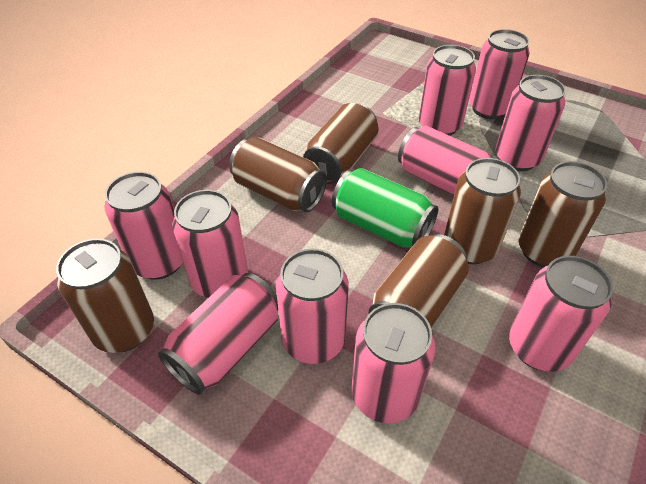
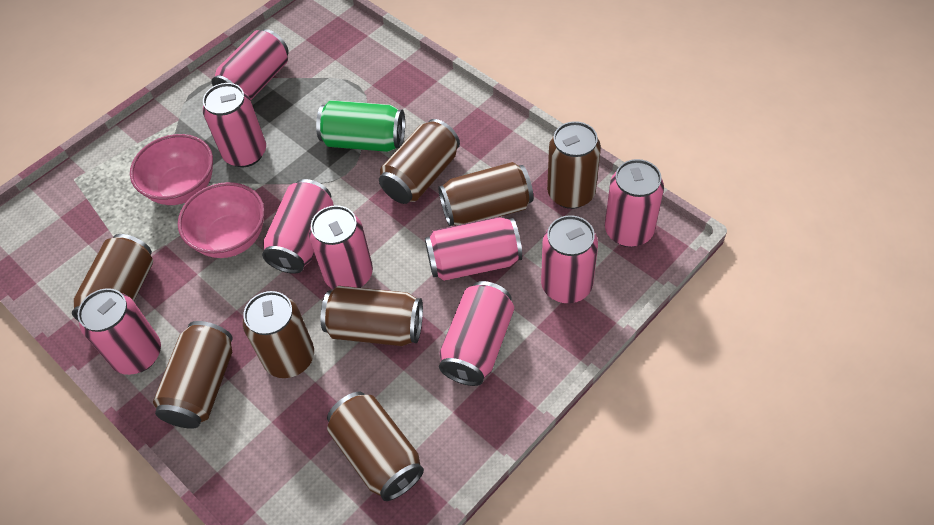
brown can: 6 -> 8
pink bowl: 0 -> 2
pink can: 10 -> 9

